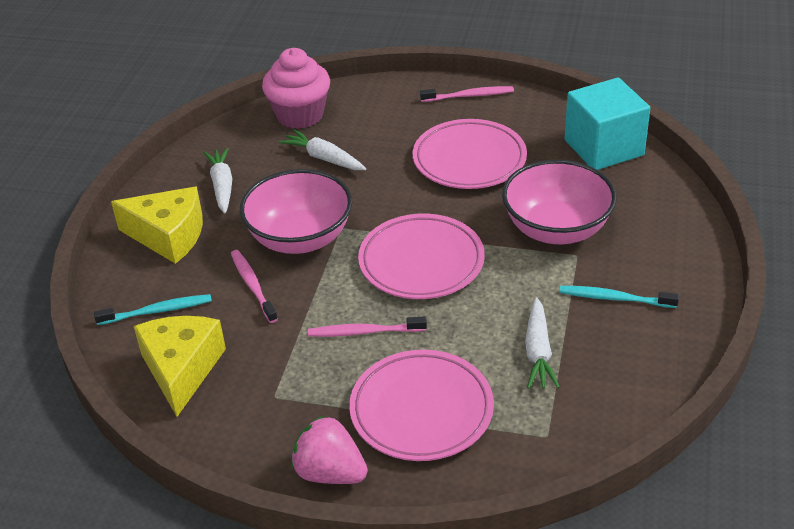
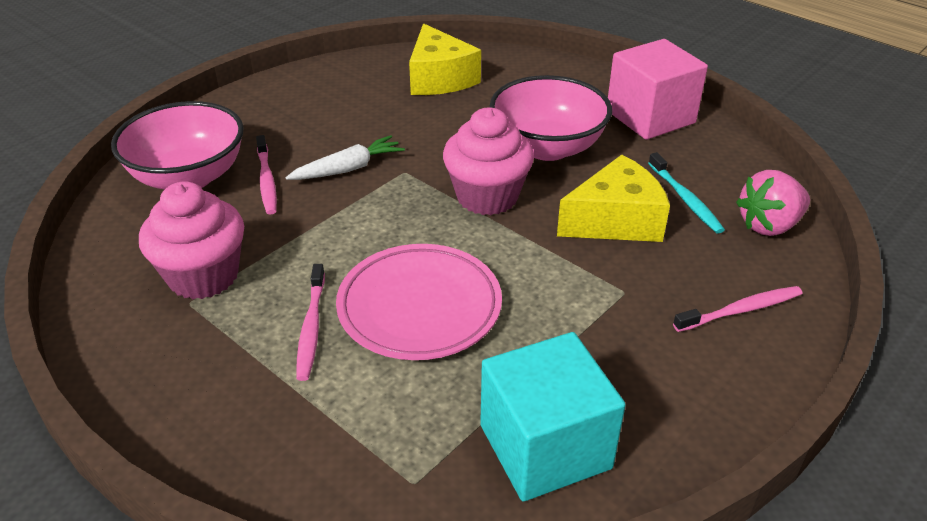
pink cube: 0 -> 1
pink cupcake: 1 -> 2
pink plate: 3 -> 1
turquoise toothbrush: 2 -> 1
white carrot: 3 -> 1

